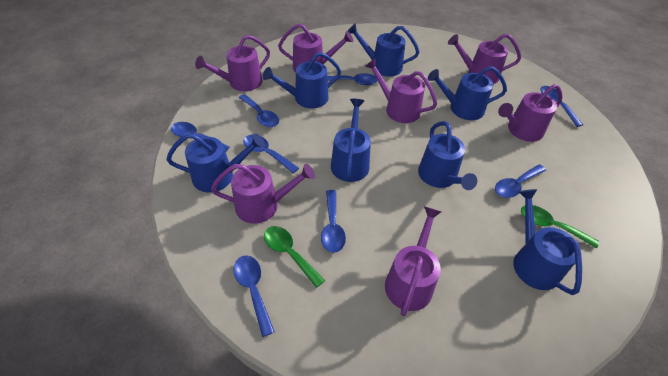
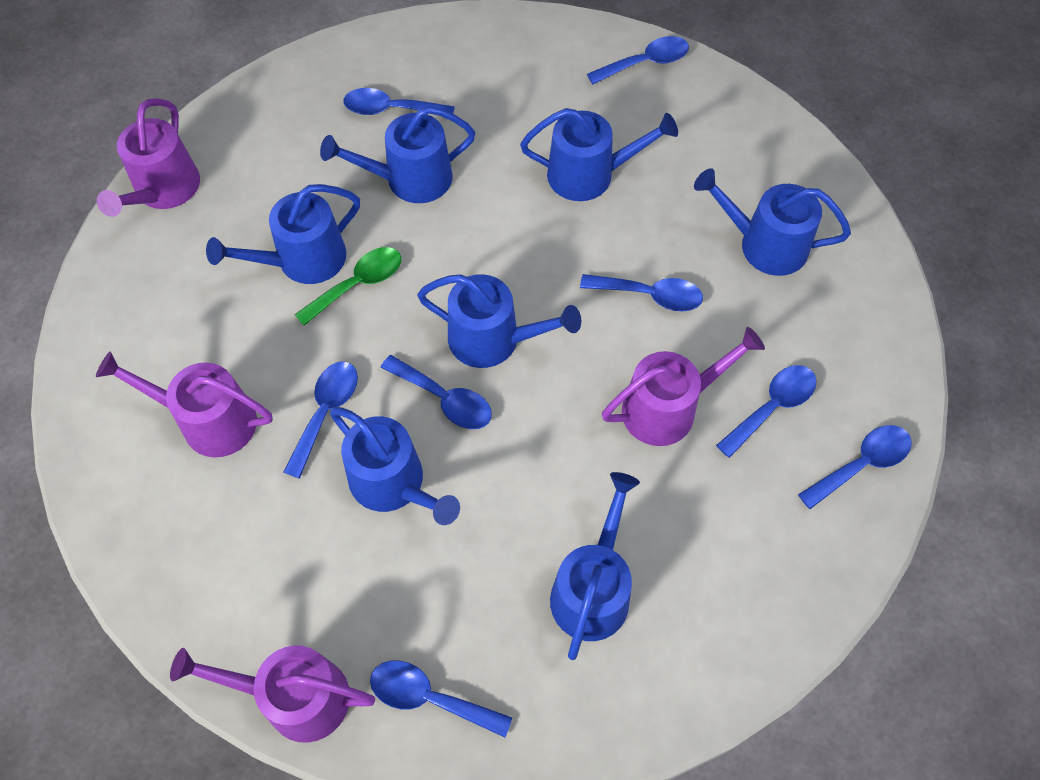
green spoon: 2 -> 1
purple watering can: 7 -> 4

